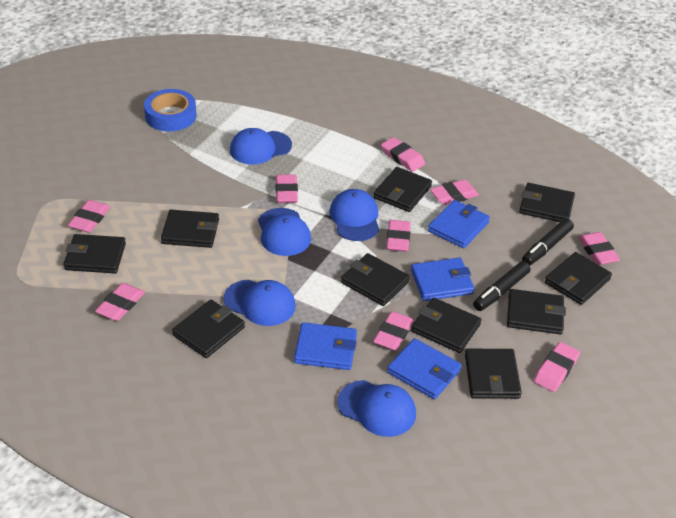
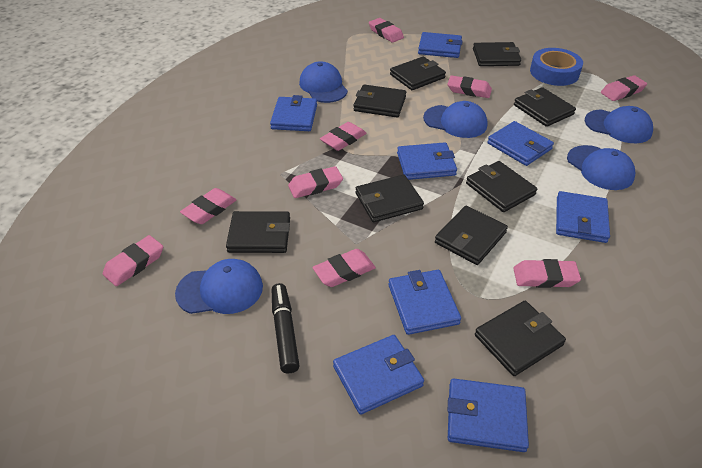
black marker: 2 -> 1
black wallet: 10 -> 9
blue wallet: 4 -> 8

